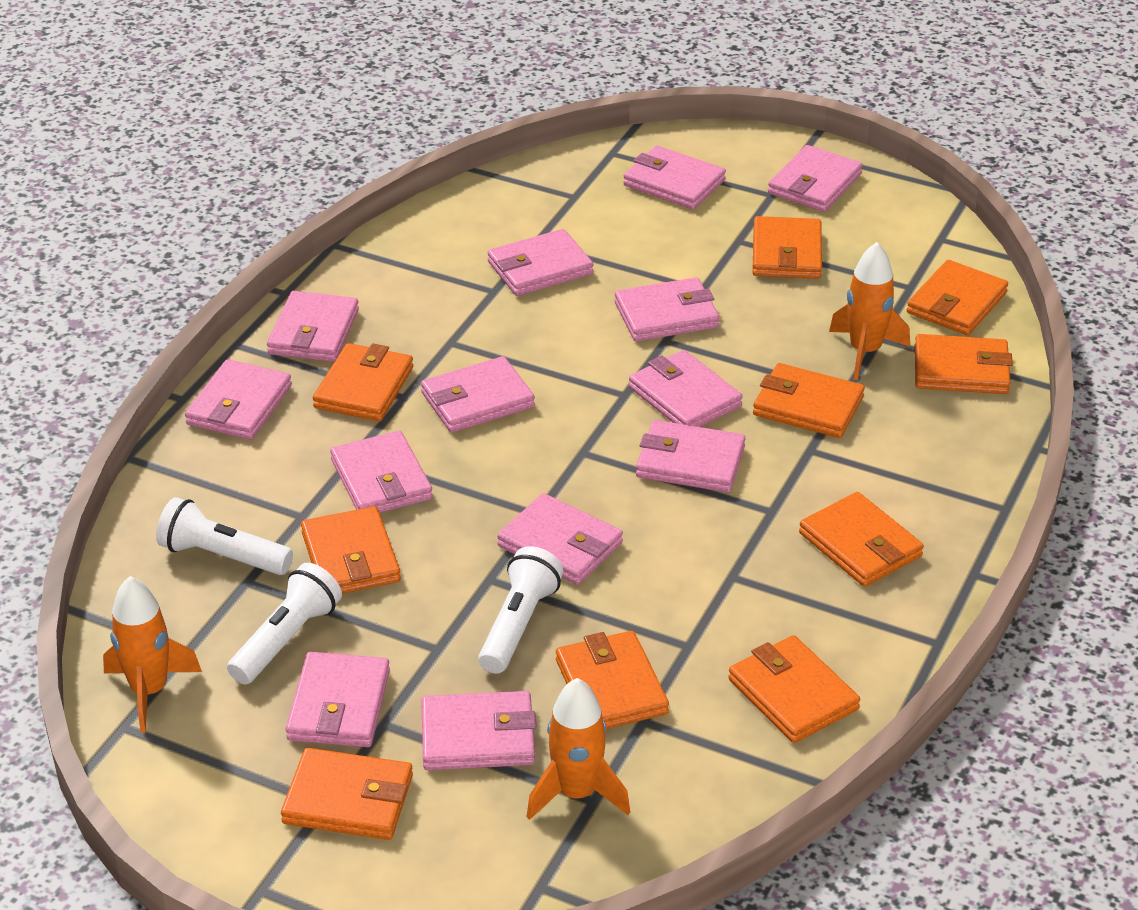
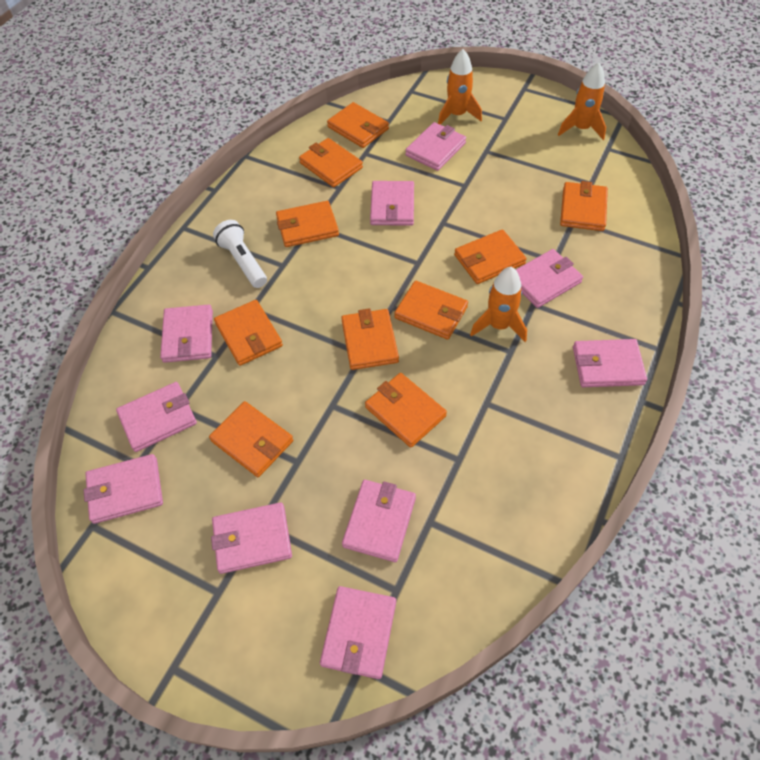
pink wallet: 13 -> 10
white flashlight: 3 -> 1

